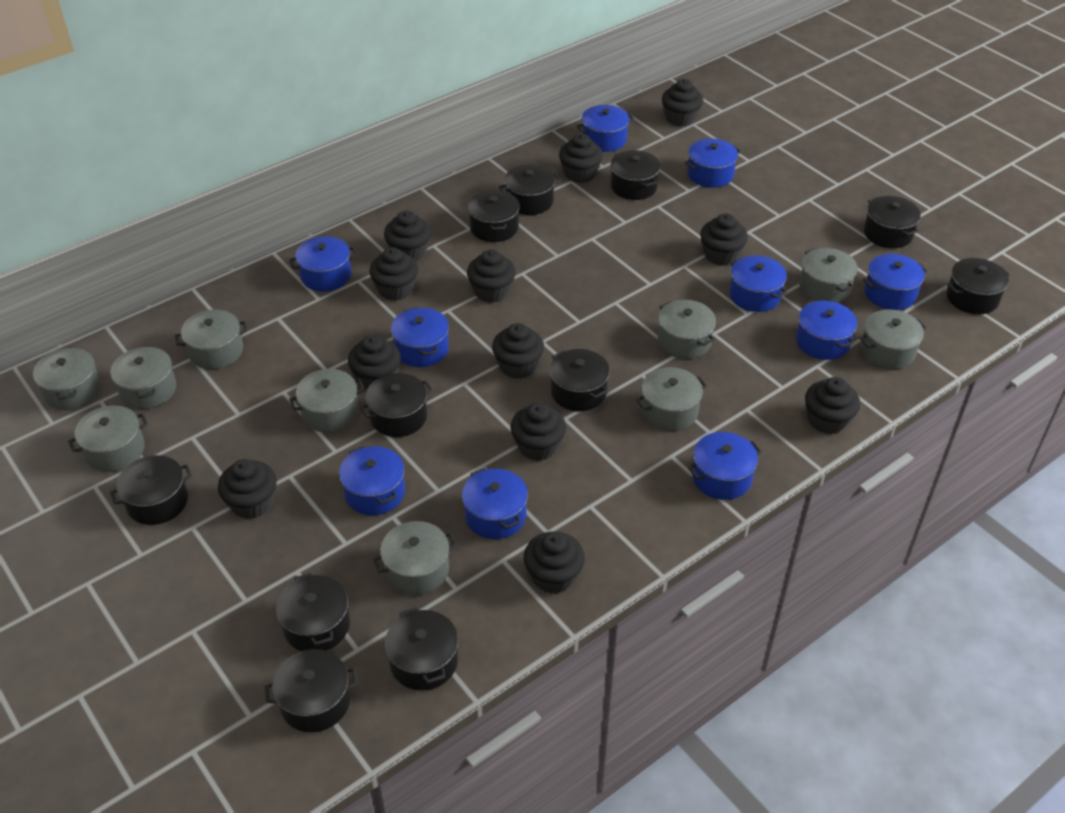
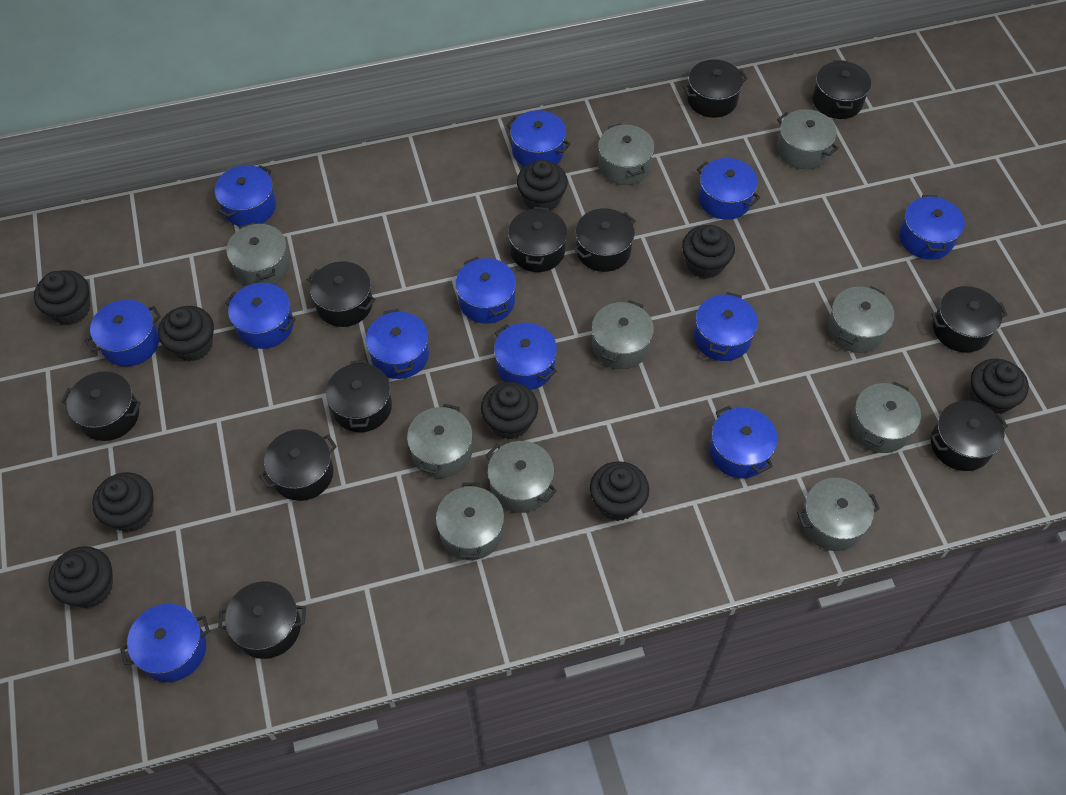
black cupcake: 12 -> 9
blue pot: 10 -> 12

